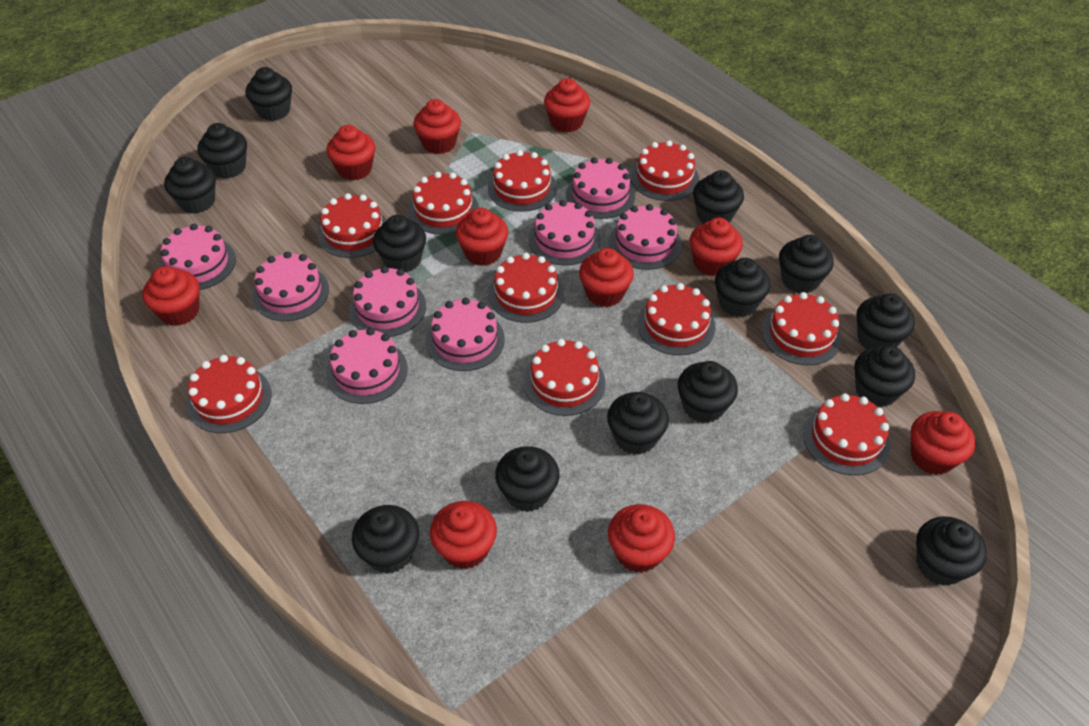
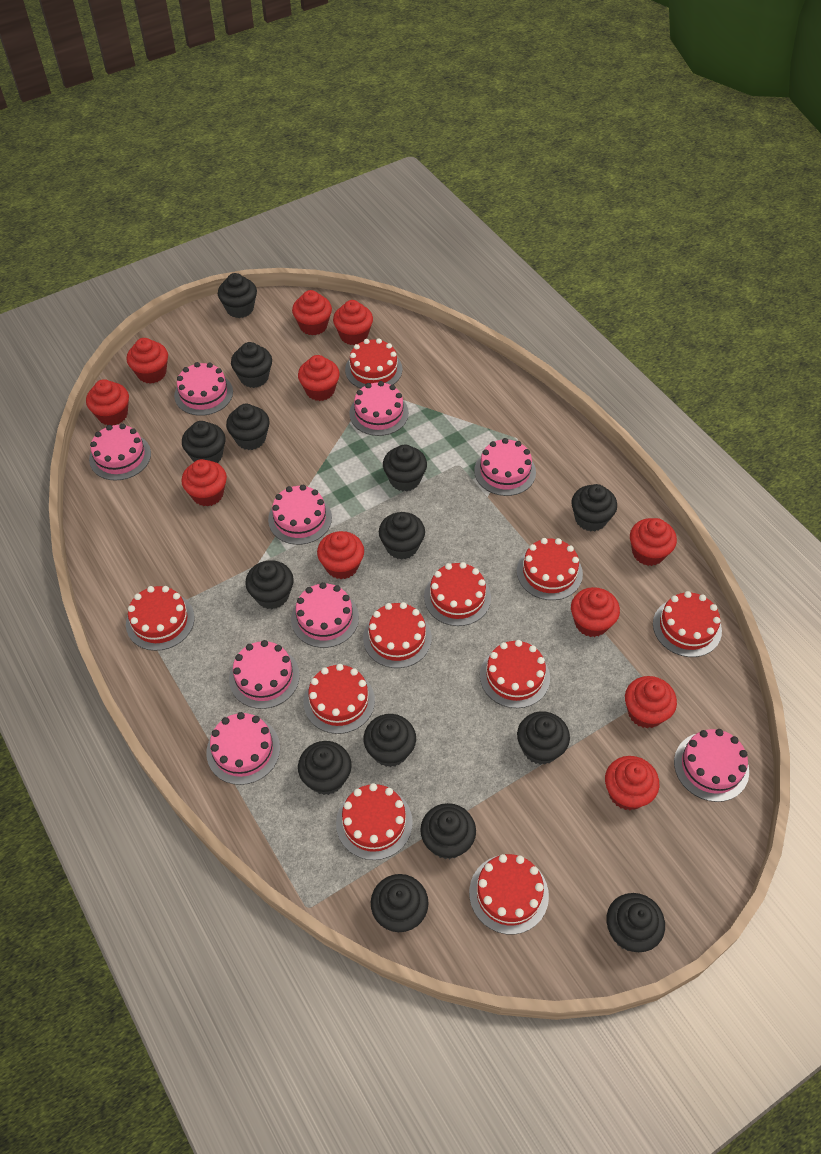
pink cake: 8 -> 9
red cupcake: 10 -> 11

